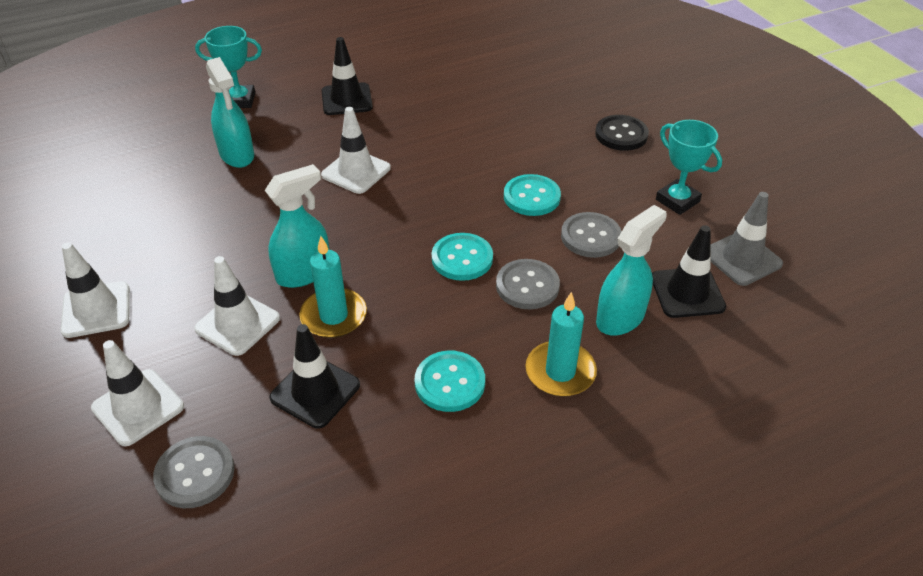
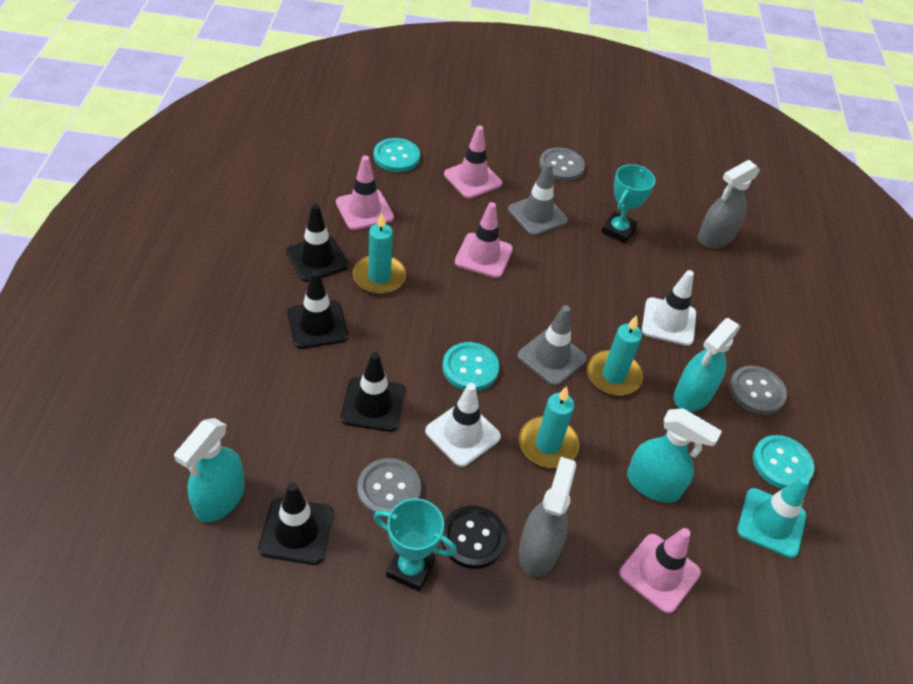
black traffic cone: 3 -> 4
grey spray bottle: 0 -> 2
grey traffic cone: 1 -> 2
pink traffic cone: 0 -> 4
turquoise candle: 2 -> 3
turquoise traffic cone: 0 -> 1
white traffic cone: 4 -> 2

